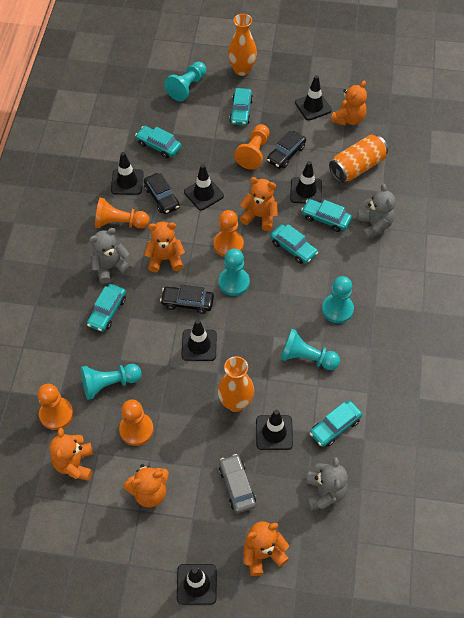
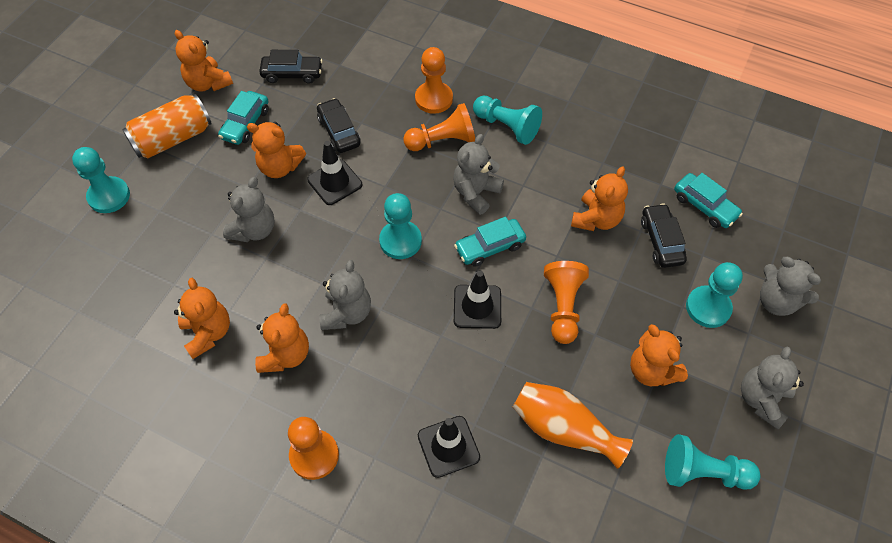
black traffic cone: 7 -> 3
grey car: 1 -> 0
grey teddy bear: 3 -> 5
orange pawn: 5 -> 4
orange vase: 2 -> 1
turquoise car: 6 -> 3

